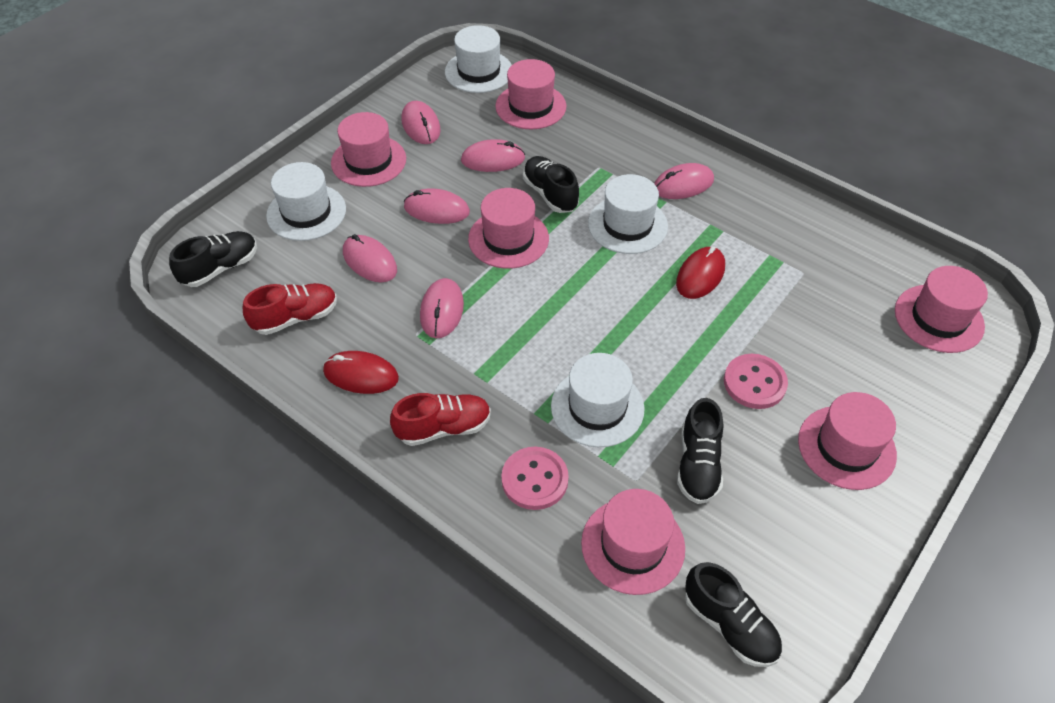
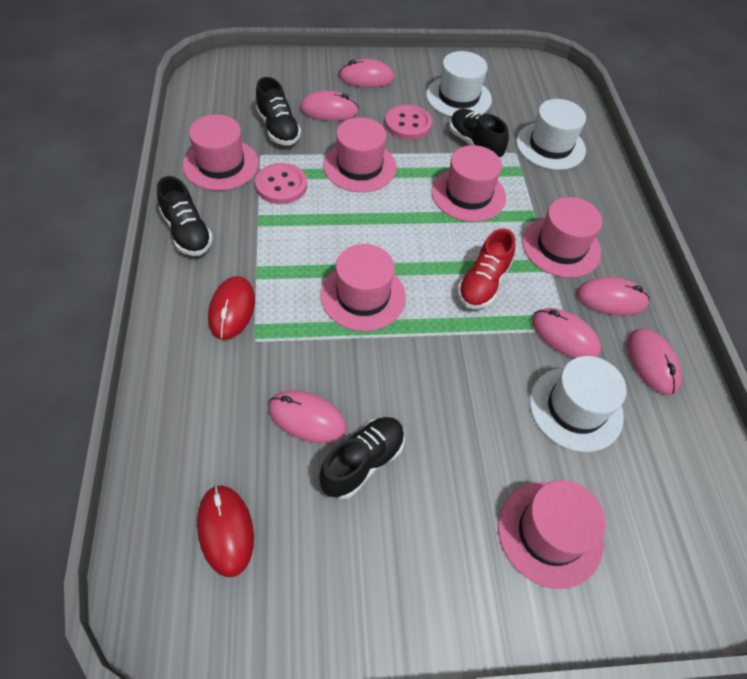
red shoe: 2 -> 1
white hat: 4 -> 3

